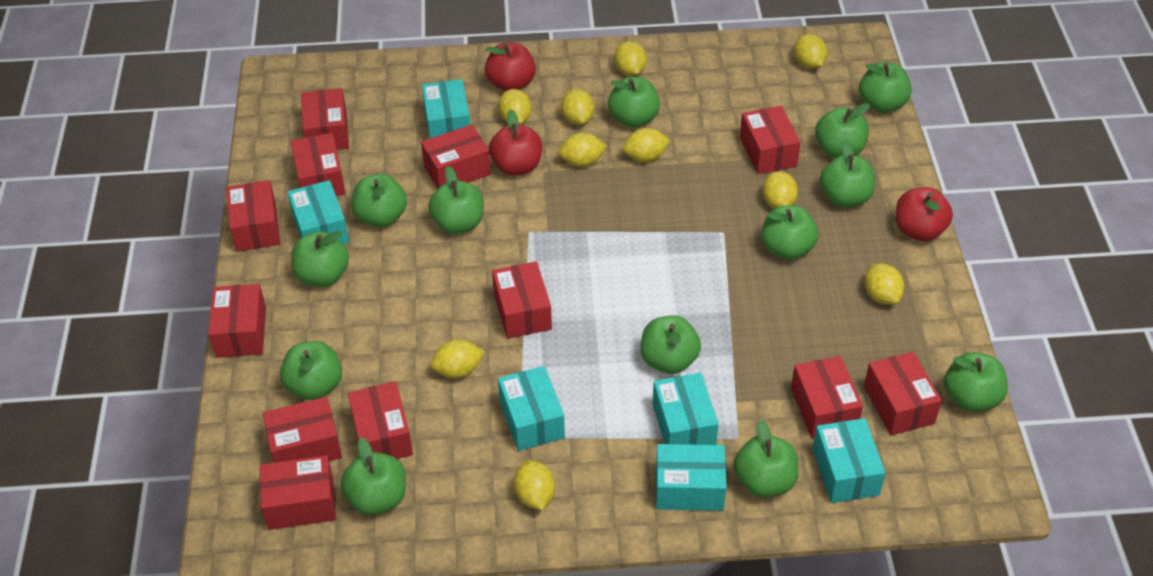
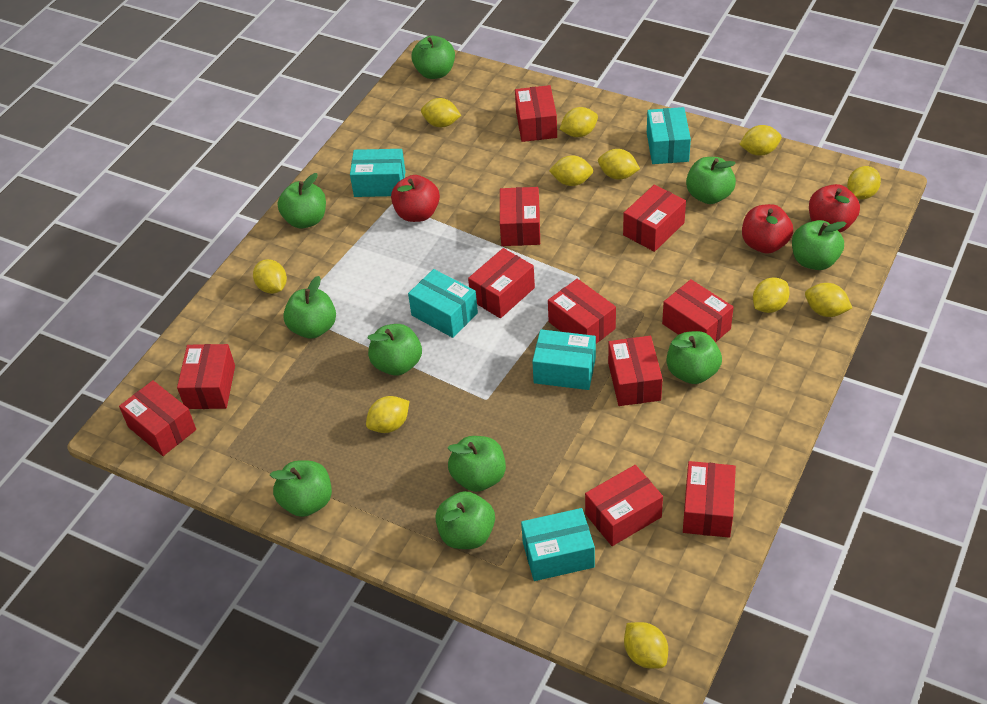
green apple: 13 -> 10
red box: 12 -> 11
turquoise box: 6 -> 5
yellow lemon: 10 -> 11

